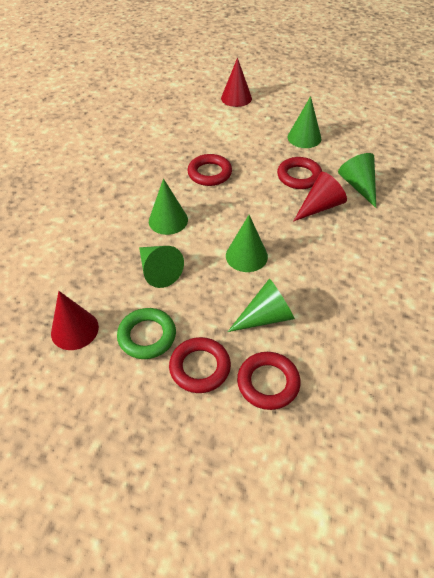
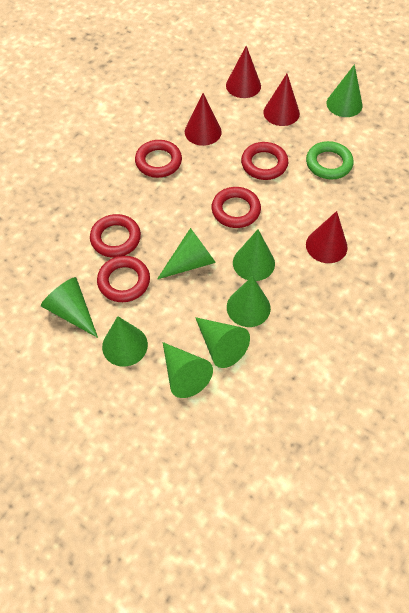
green cone: 6 -> 8
red cone: 3 -> 4
red ring: 4 -> 5

